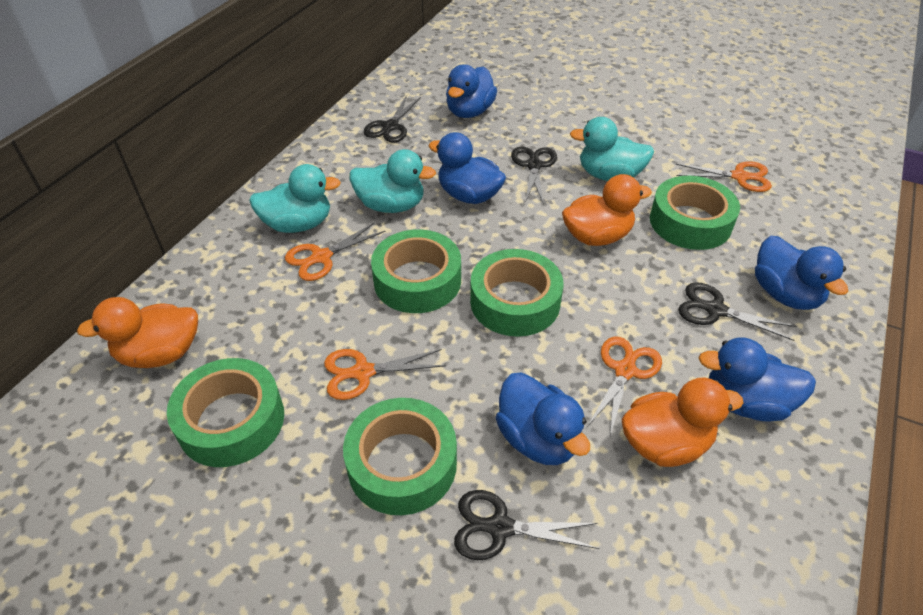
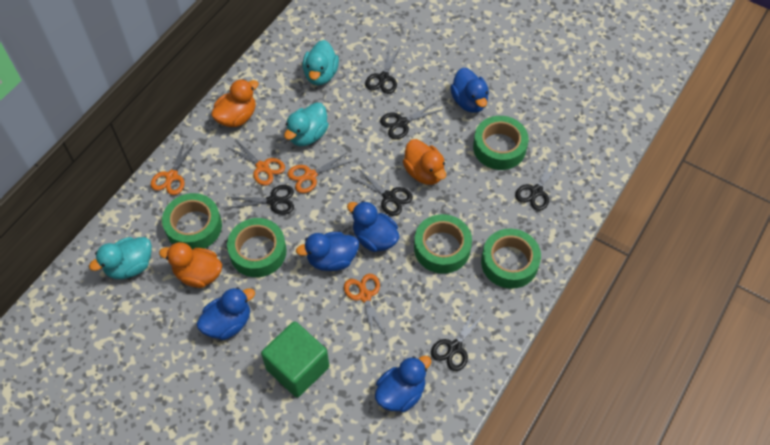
black scissors: 4 -> 6
green cube: 0 -> 1

